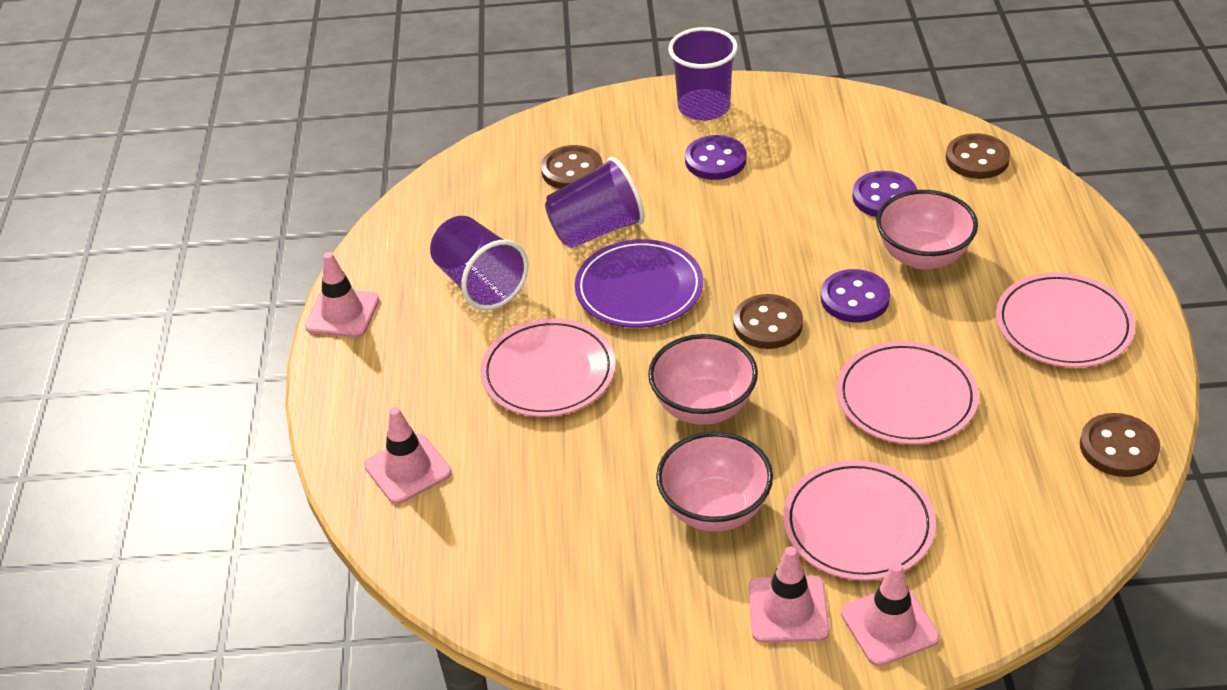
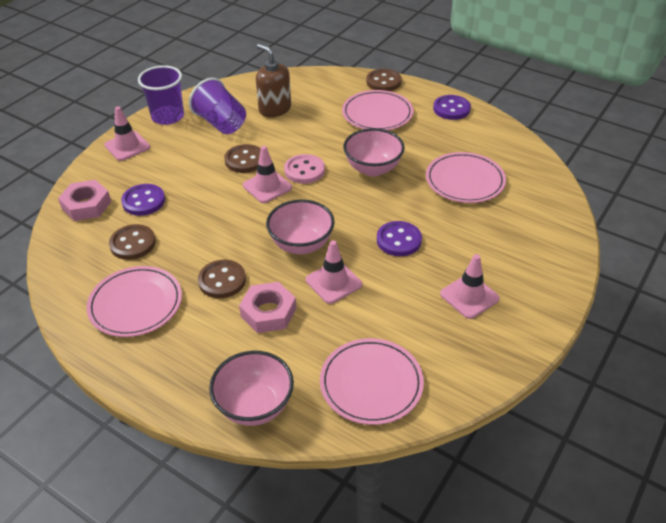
brown soap dispenser: 0 -> 1
pink button: 0 -> 1
pink nut: 0 -> 2
purple cup: 3 -> 2
purple plate: 1 -> 0

